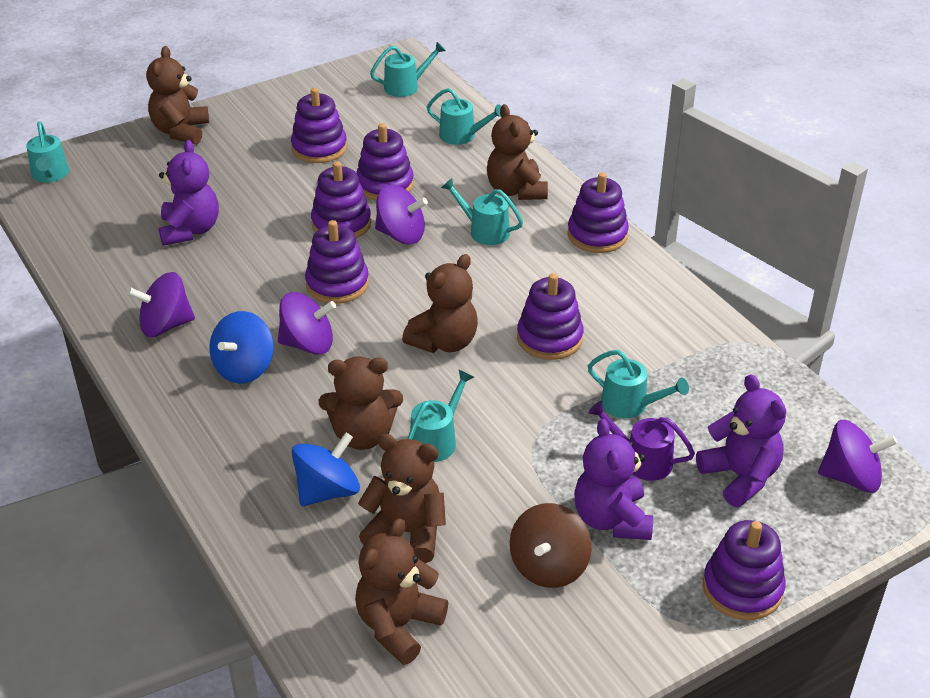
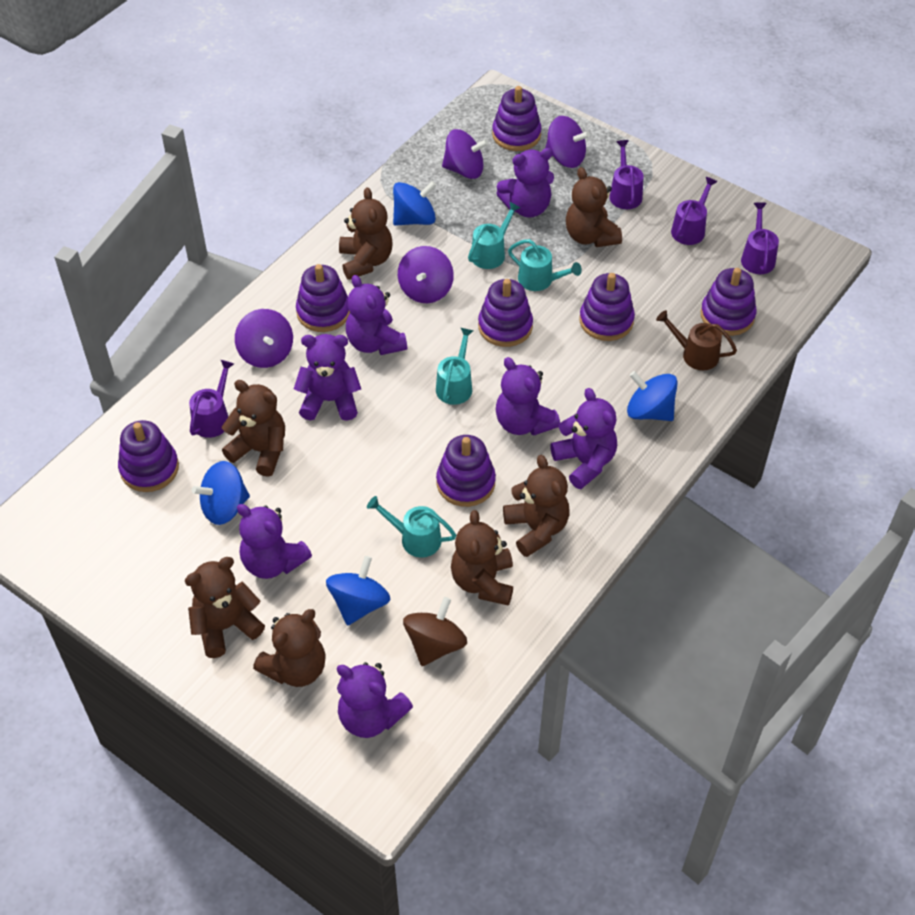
blue spinning top: 2 -> 4
brown teddy bear: 6 -> 7
brown watering can: 0 -> 1
purple teddy bear: 3 -> 7
purple watering can: 1 -> 4
turquoise watering can: 6 -> 4

